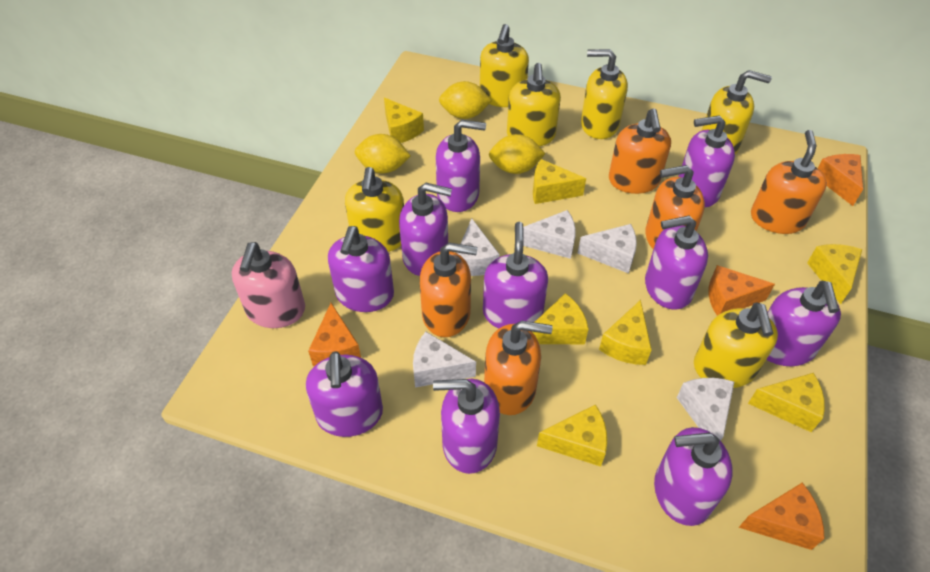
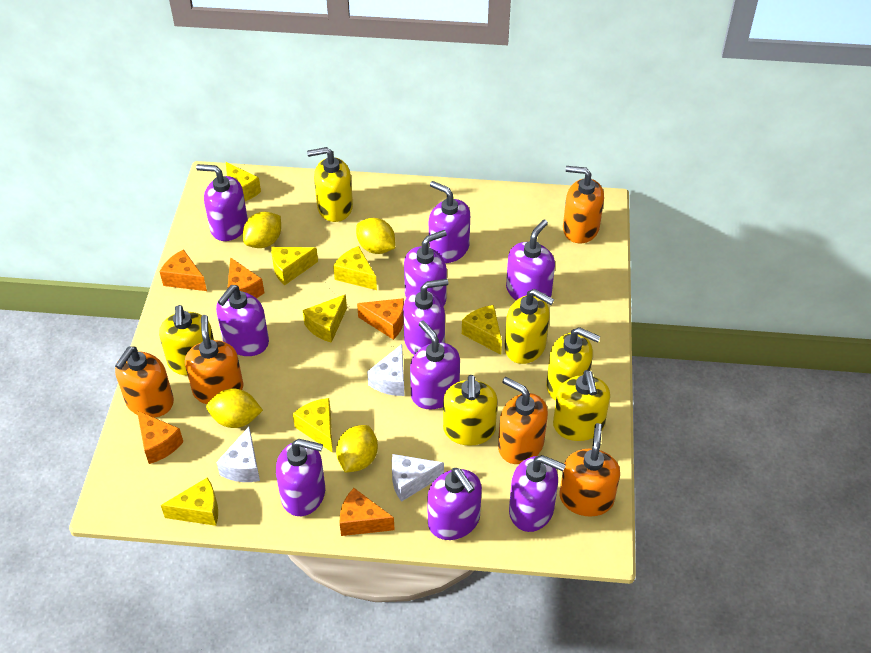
orange cheese: 4 -> 5
pink soap dispenser: 1 -> 0
white cheese: 5 -> 3
yellow lemon: 3 -> 4

